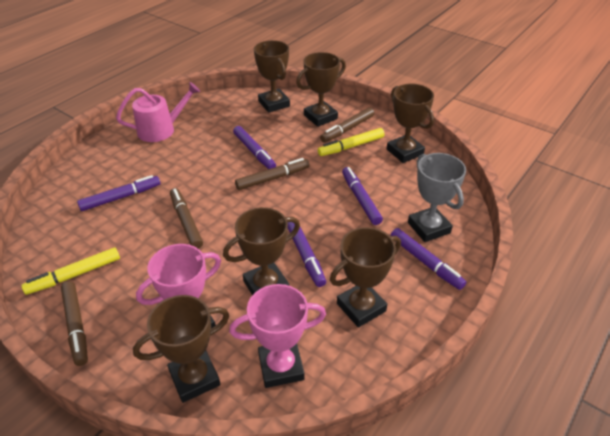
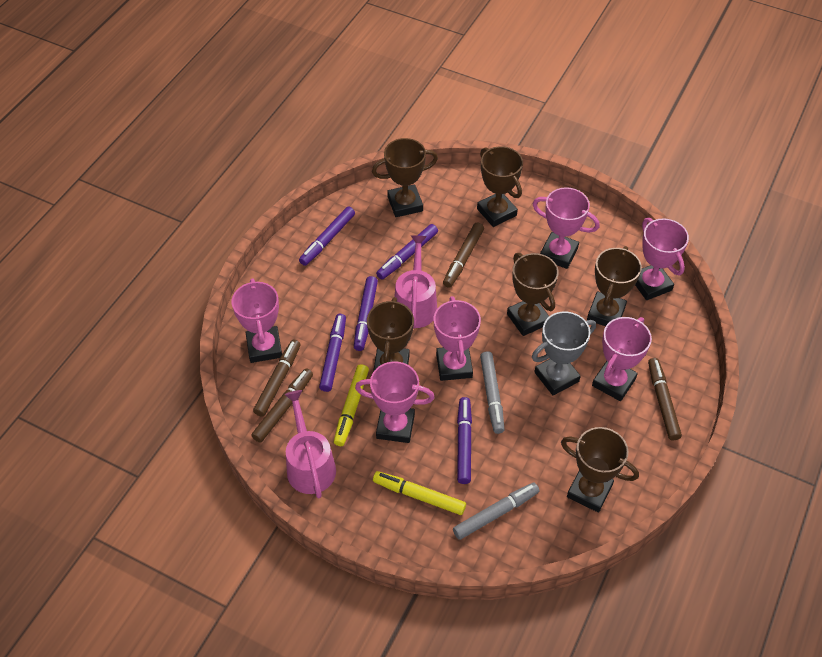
grey marker: 0 -> 2
pink trophy: 2 -> 6
pink watering can: 1 -> 2

